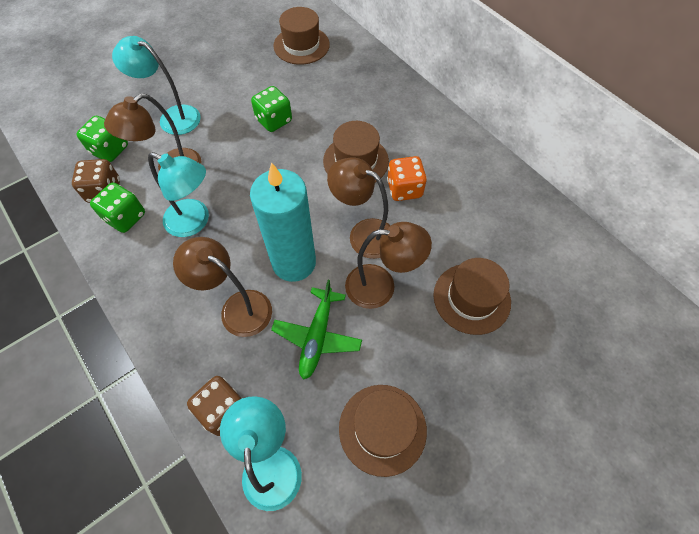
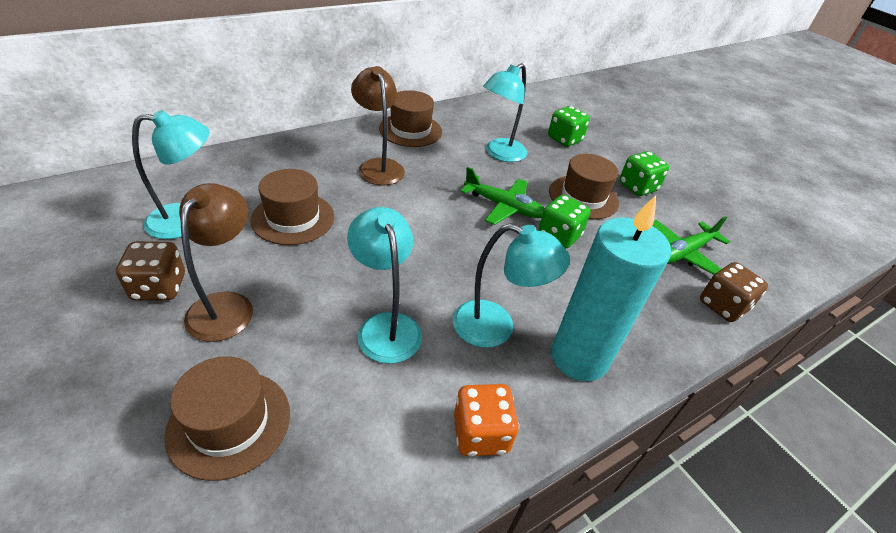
brown lamp: 4 -> 2
green plane: 1 -> 2
turquoise lamp: 3 -> 4

